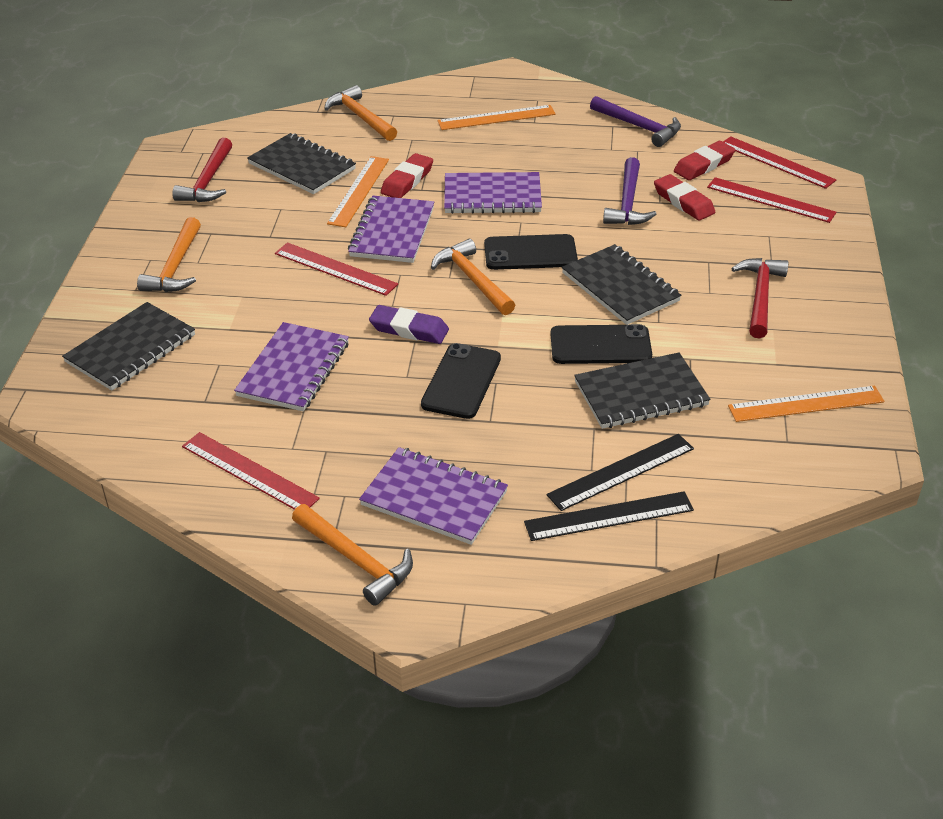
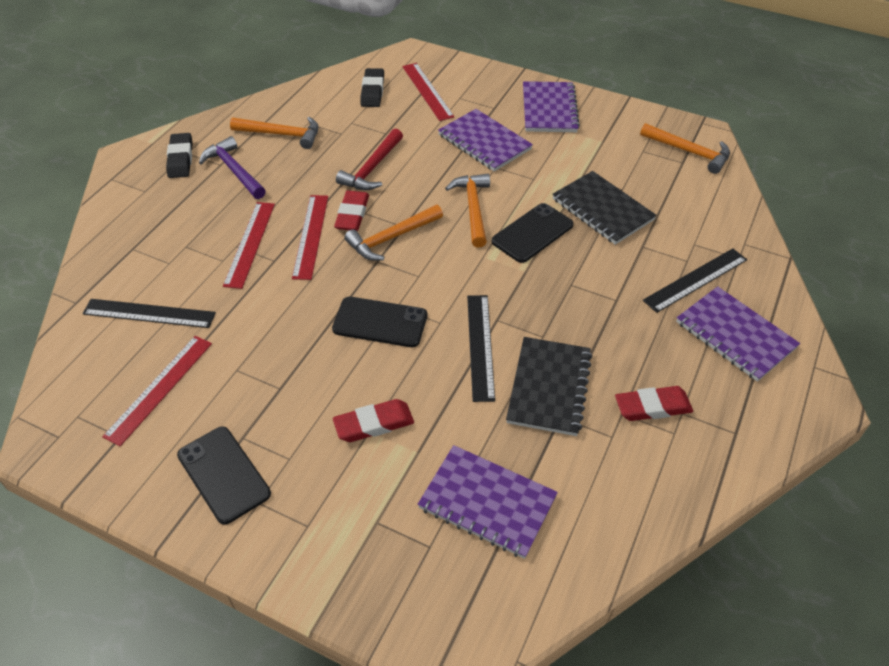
black eraser: 0 -> 2
black notebook: 4 -> 2
black ruler: 2 -> 3
orange ruler: 3 -> 0
purple eraser: 1 -> 0
purple hammer: 2 -> 1
red hammer: 2 -> 1

